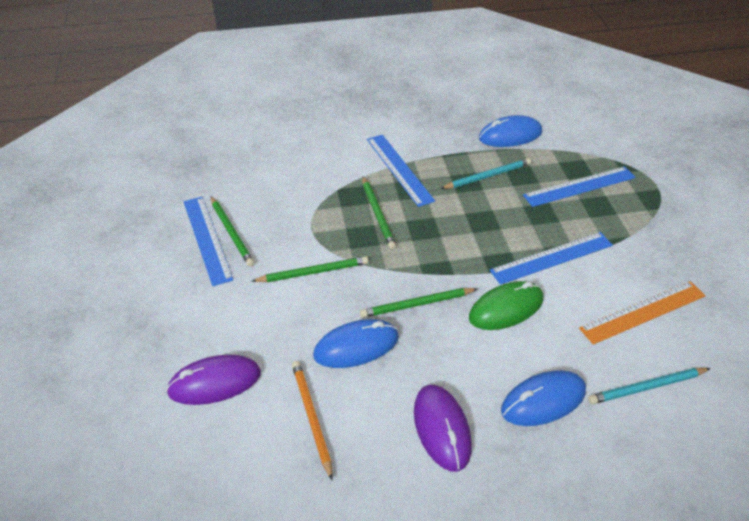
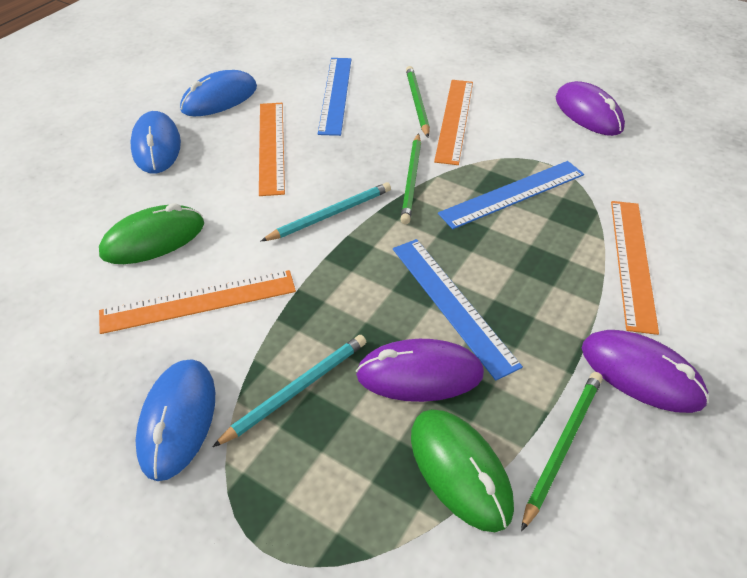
blue ruler: 4 -> 3
green mouse: 1 -> 2
green pencil: 4 -> 3
orange pencil: 1 -> 0
orange ruler: 1 -> 4
purple mouse: 2 -> 3

